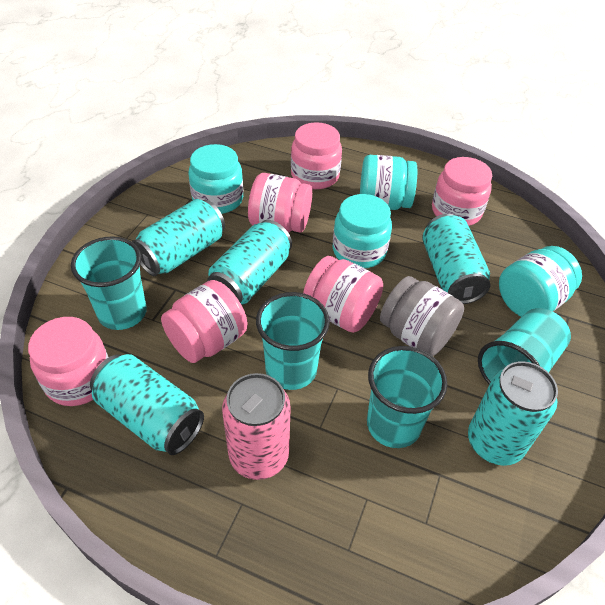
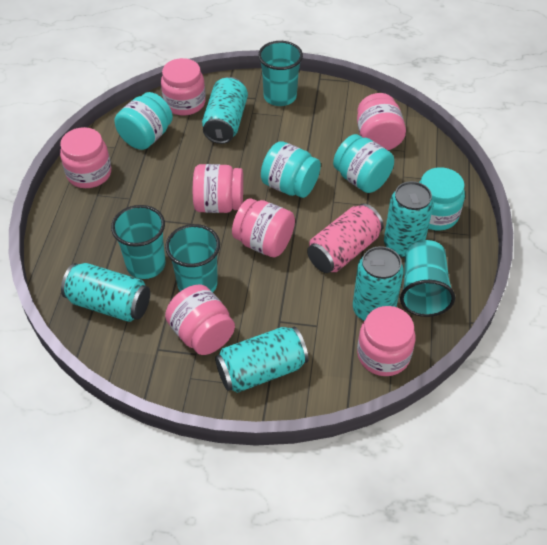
grey jar: 1 -> 0
pink jar: 6 -> 7

